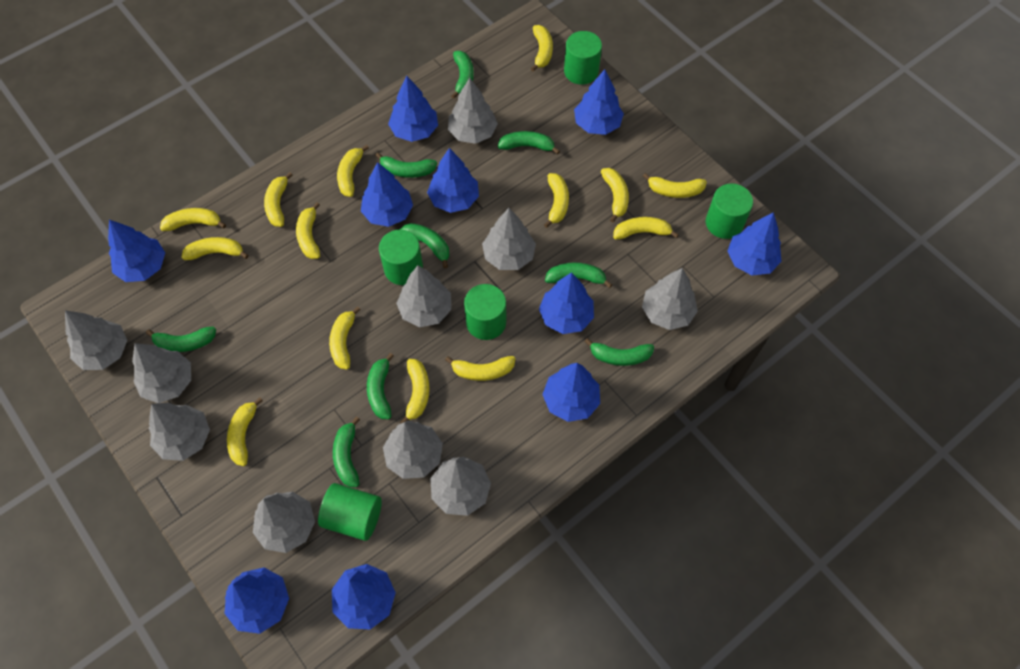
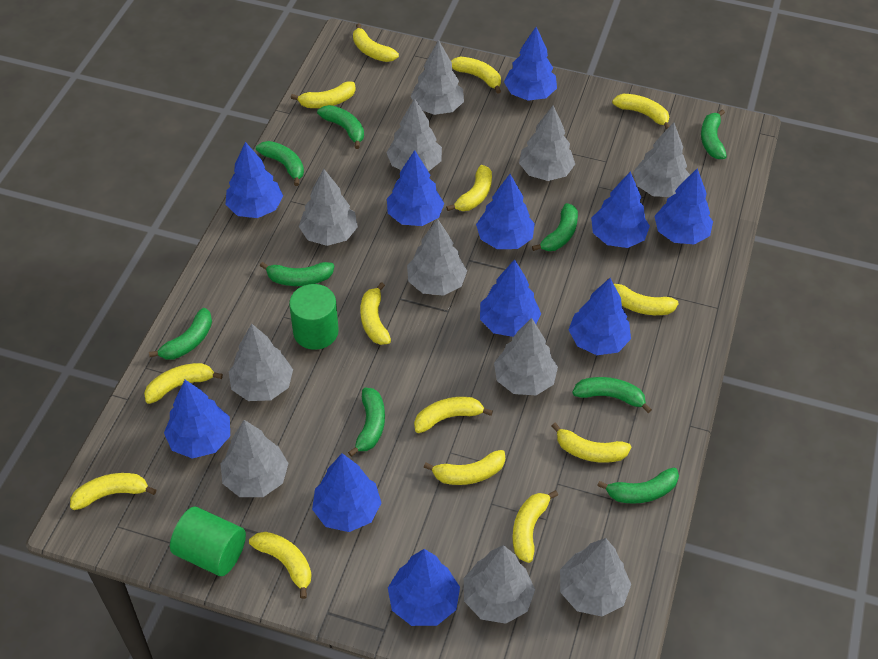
blue tree: 10 -> 11
green cylinder: 5 -> 2
grey tree: 10 -> 11

